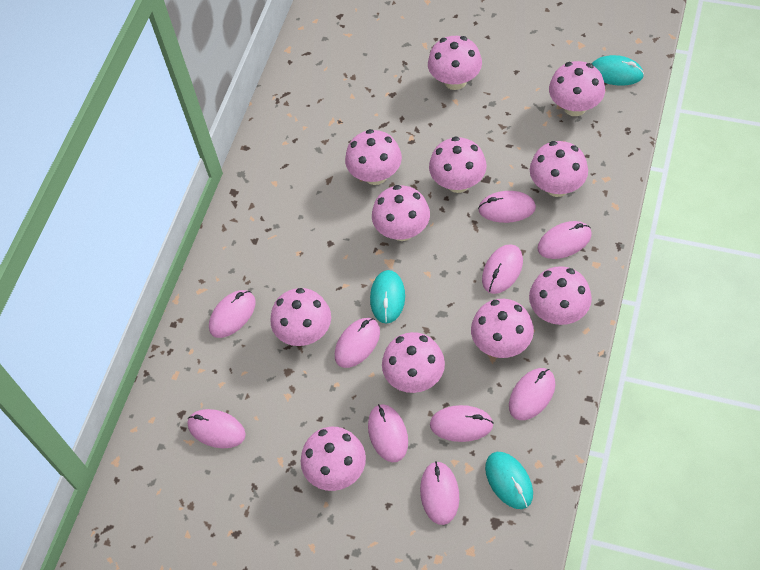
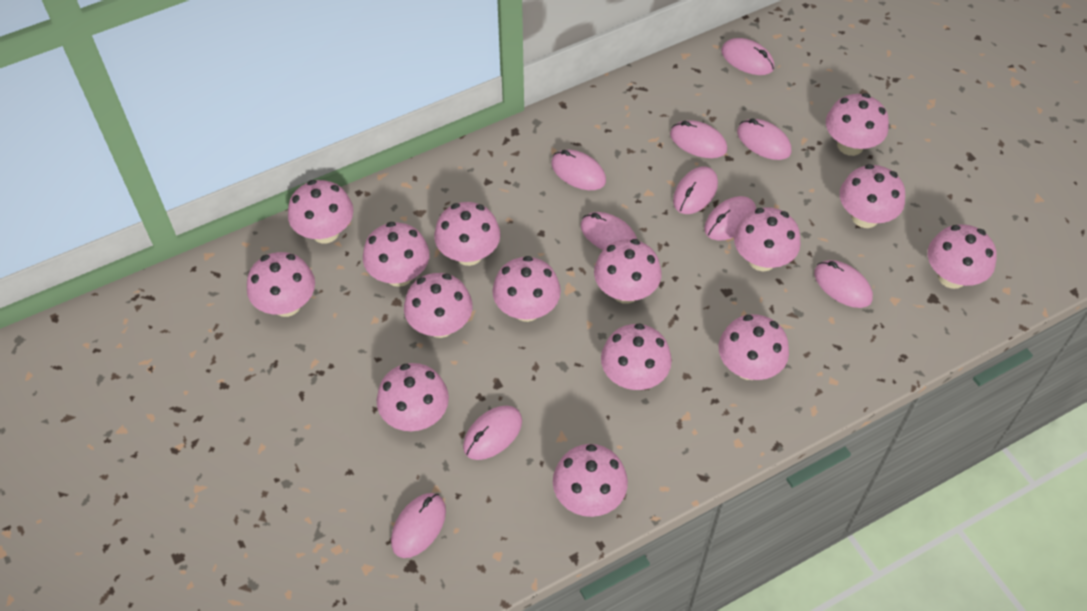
pink mushroom: 11 -> 15
turquoise mouse: 3 -> 0

